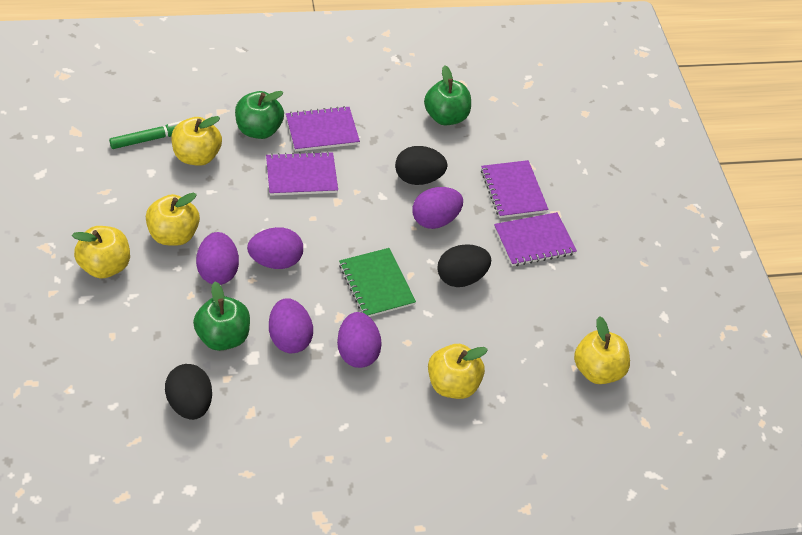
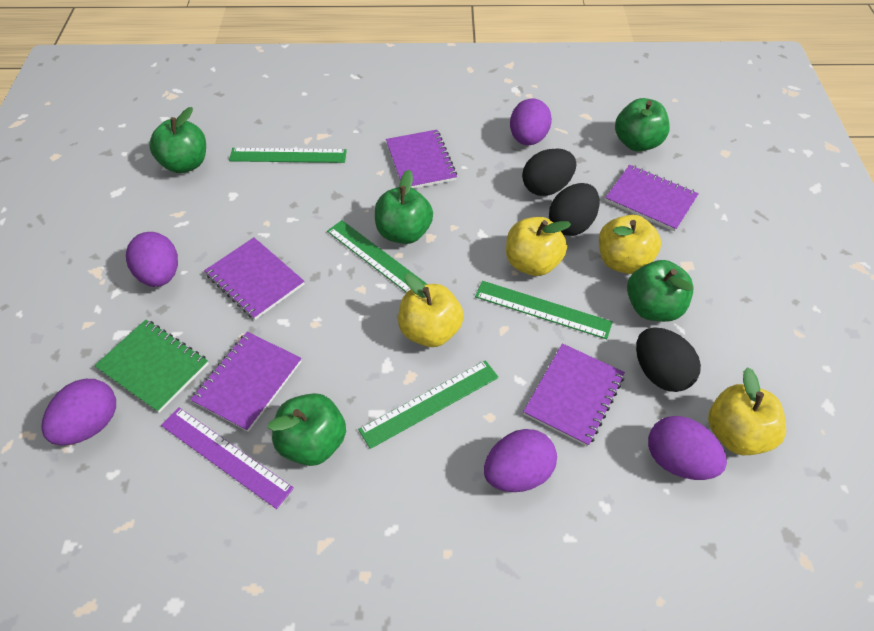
green apple: 3 -> 5
green marker: 1 -> 0
green ruler: 0 -> 4
purple notebook: 4 -> 5
purple ruler: 0 -> 1
yellow apple: 5 -> 4

